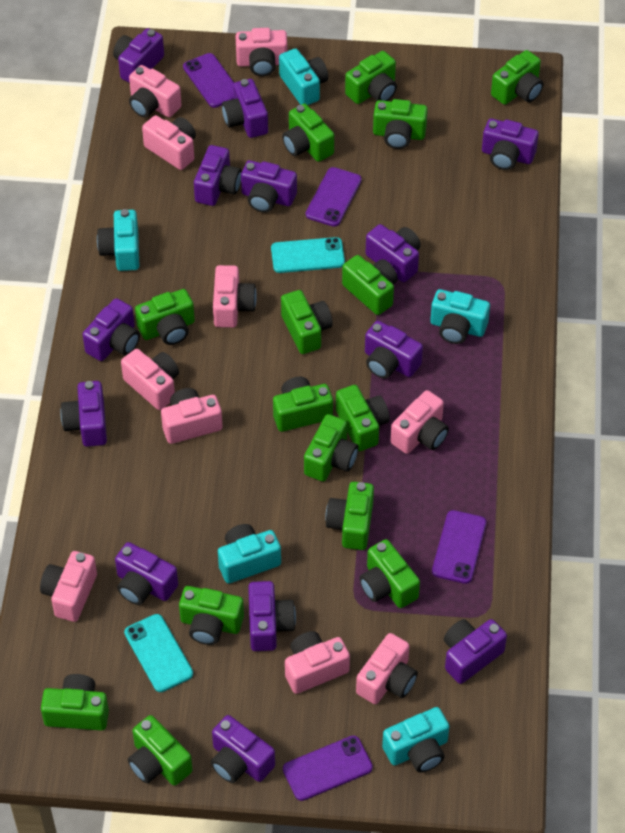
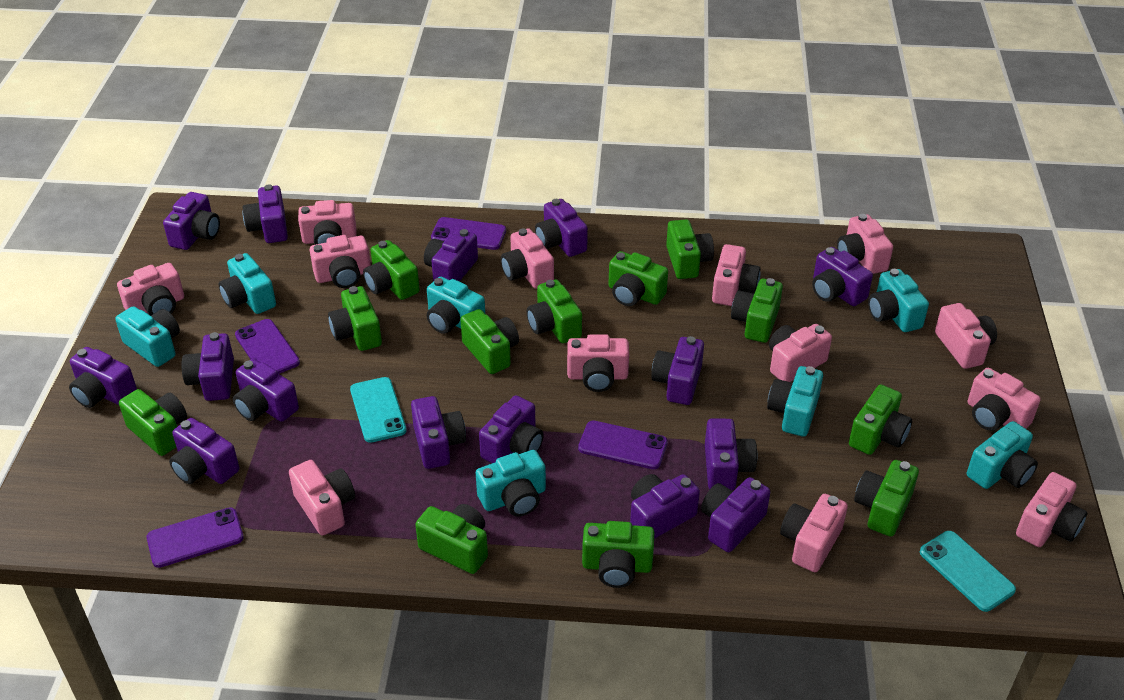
green camera: 15 -> 12
pink camera: 10 -> 13
purple camera: 13 -> 15
turquoise camera: 5 -> 7

